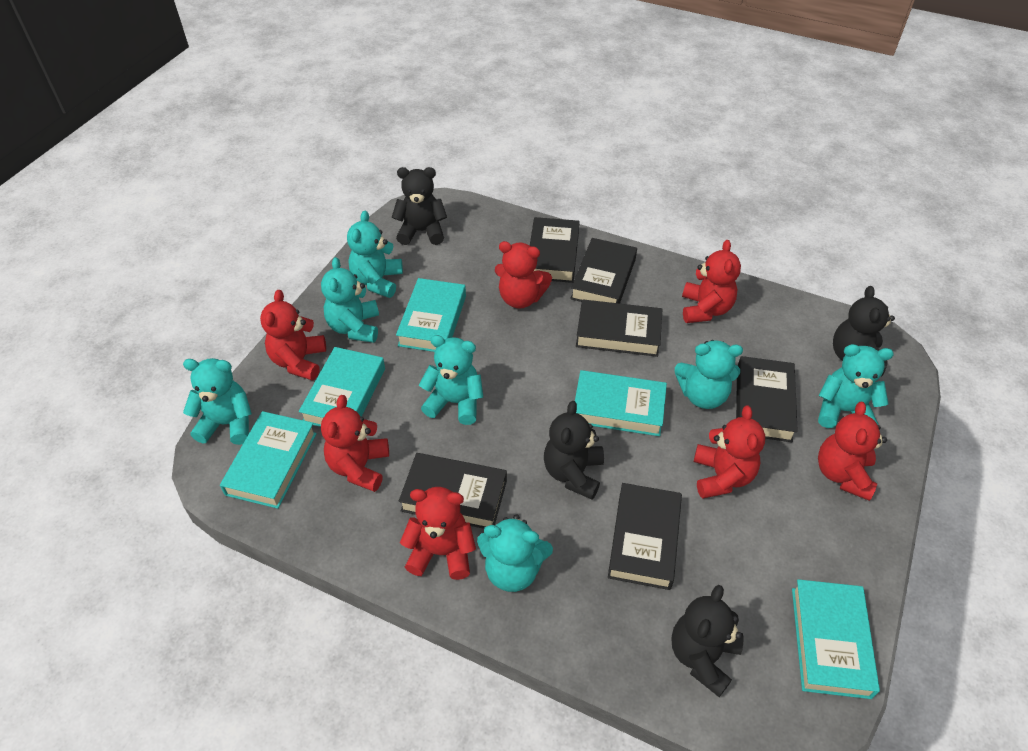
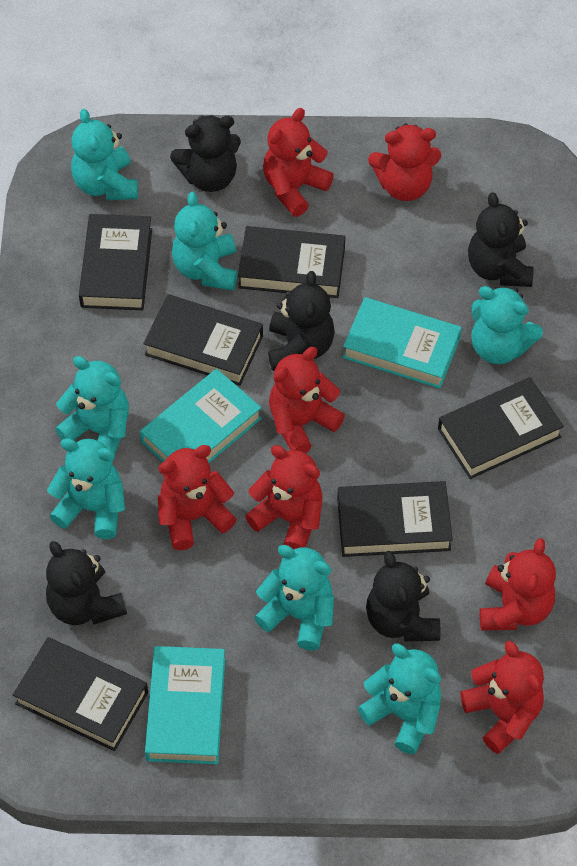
black teddy bear: 4 -> 5
turquoise book: 5 -> 3

